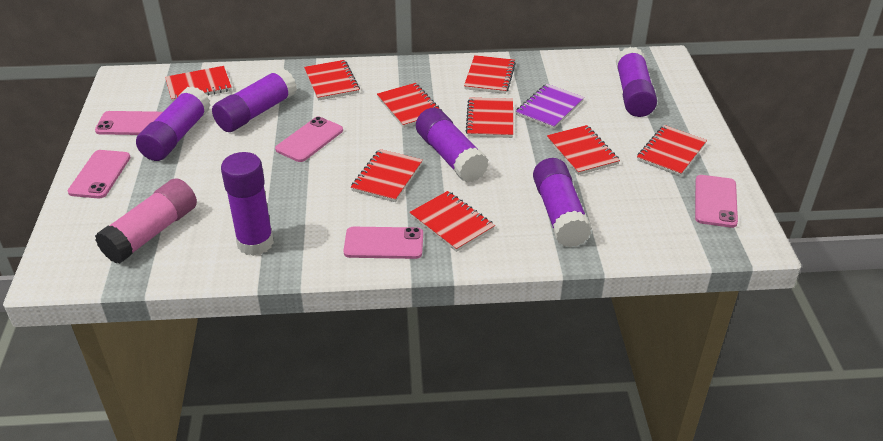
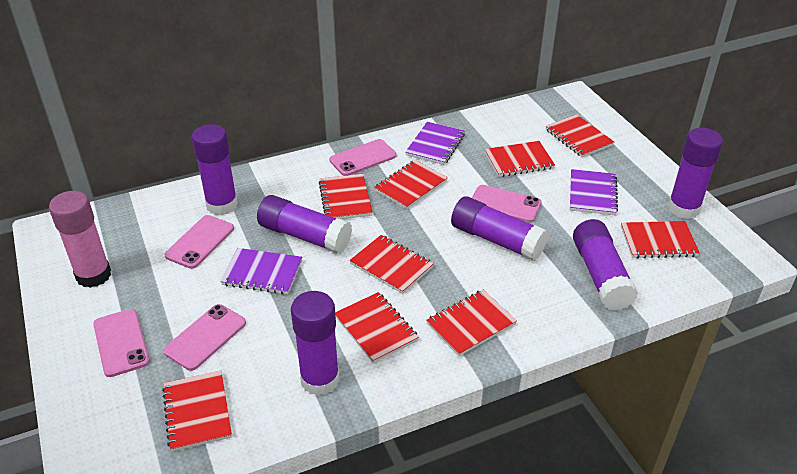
purple notebook: 1 -> 3

